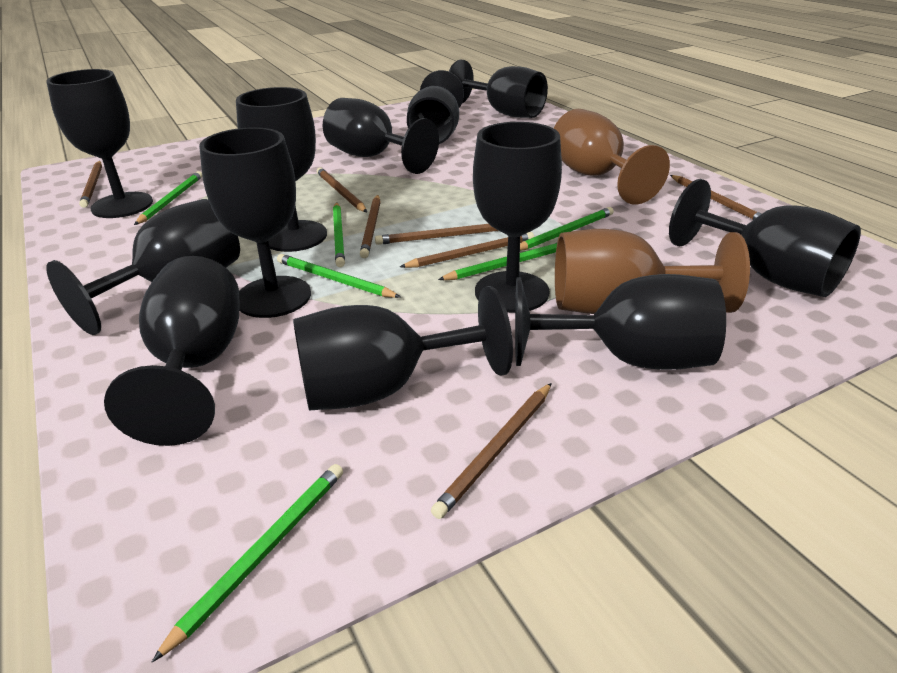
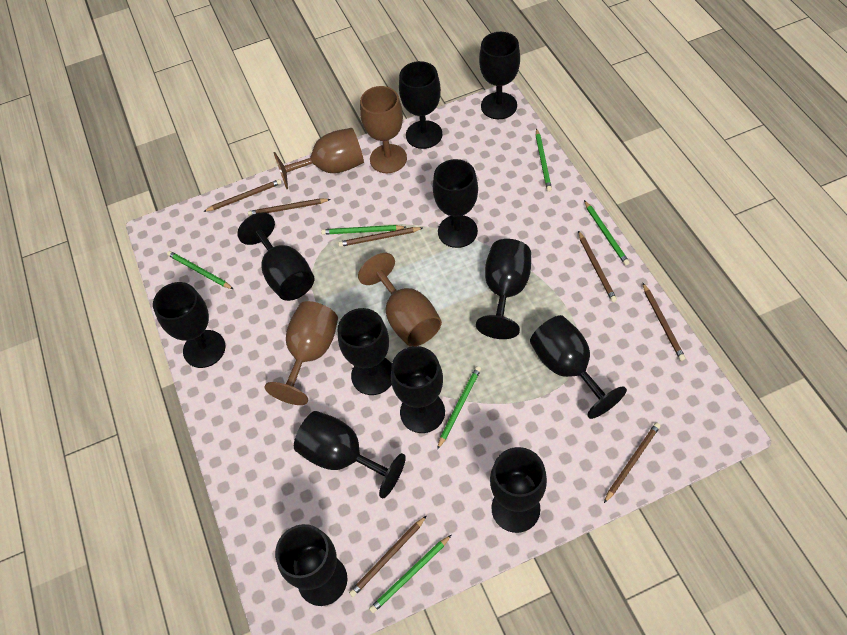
brown goblet: 2 -> 4

